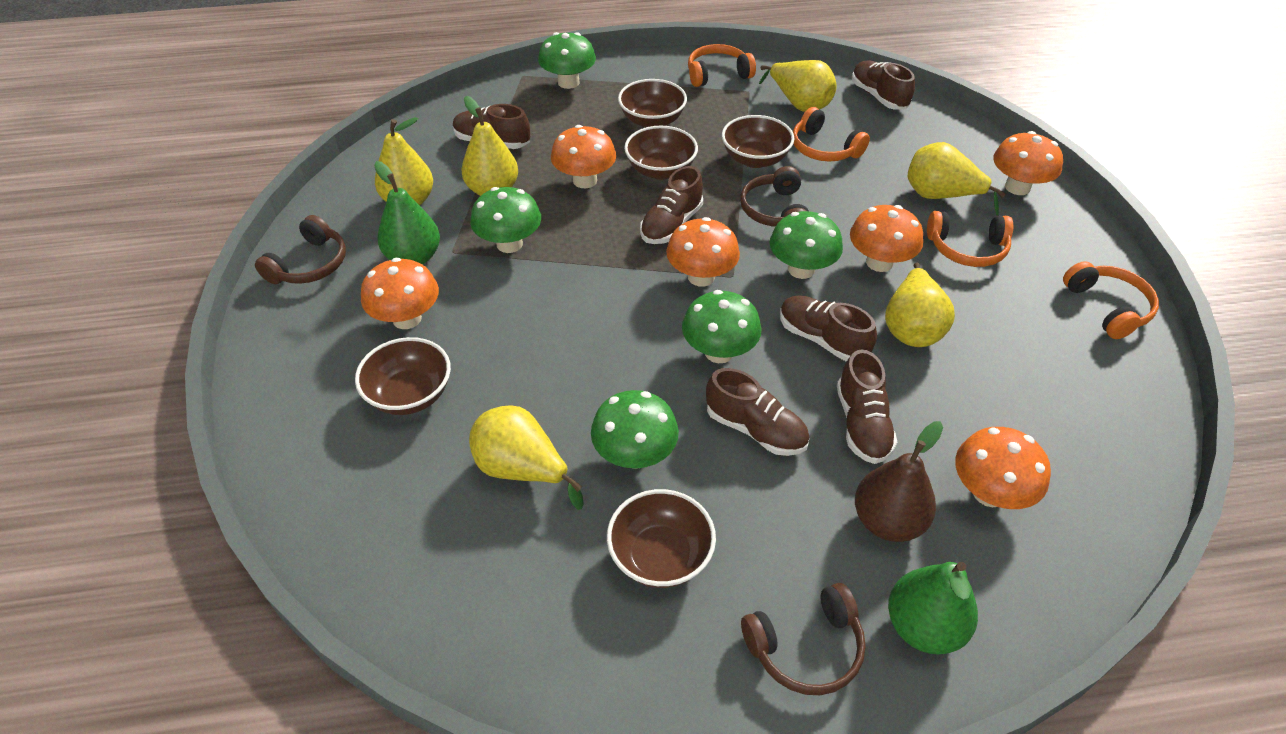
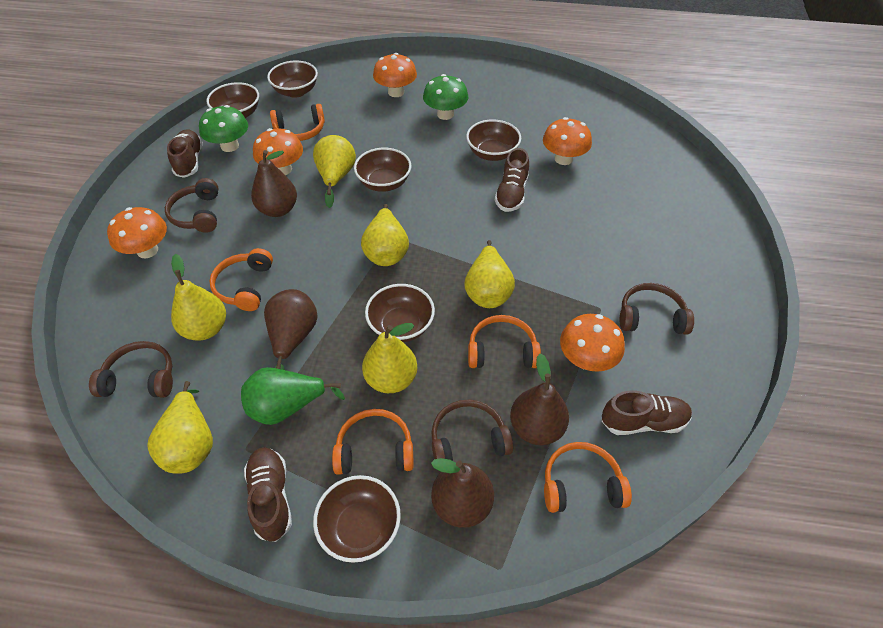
brown bowl: 5 -> 6
brown headphones: 3 -> 4
brown pear: 1 -> 4
brown shoe: 6 -> 4
green mushroom: 5 -> 2
green pear: 2 -> 1
orange headphones: 4 -> 5
orange mushroom: 6 -> 5

